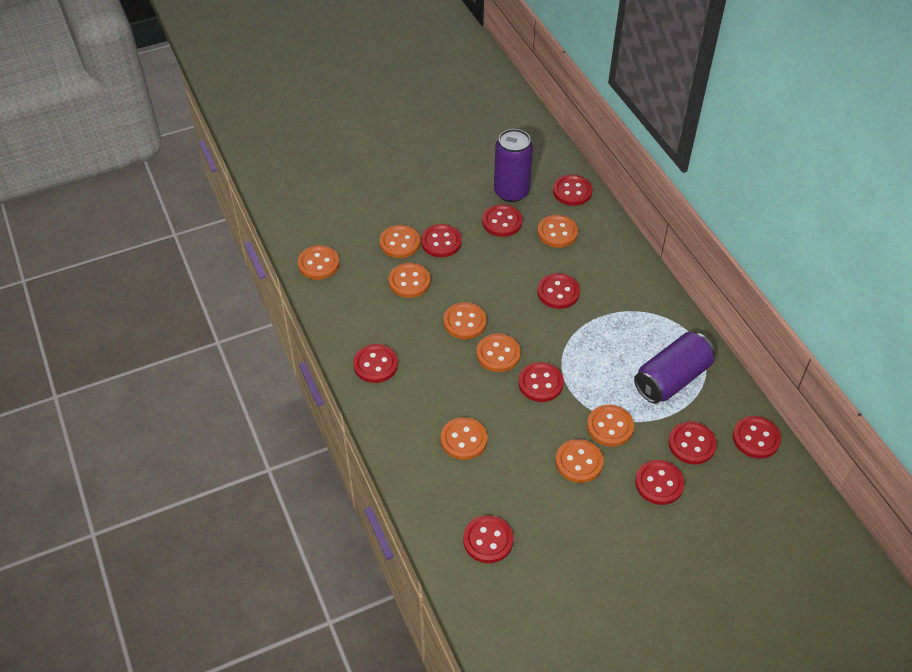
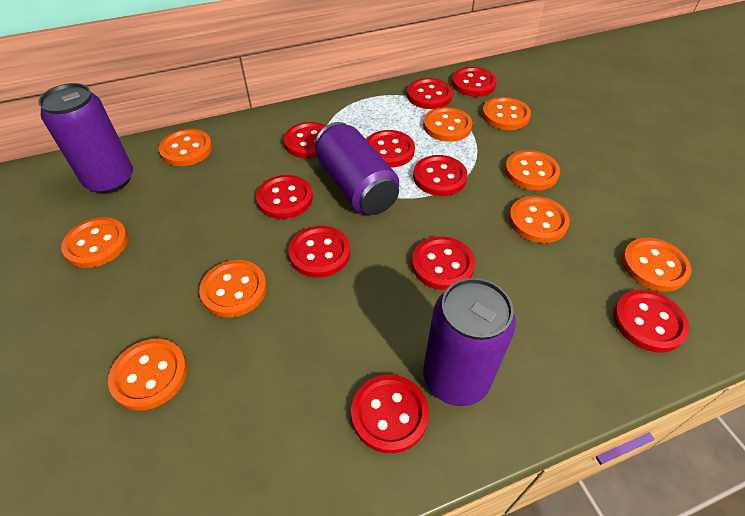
purple can: 2 -> 3

